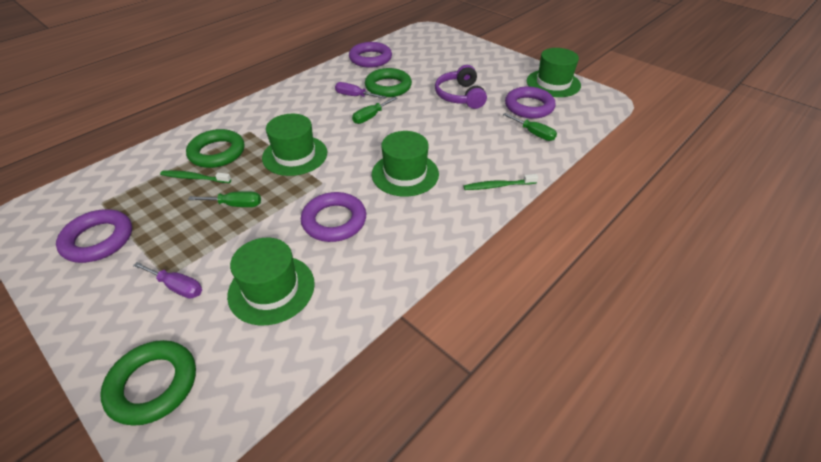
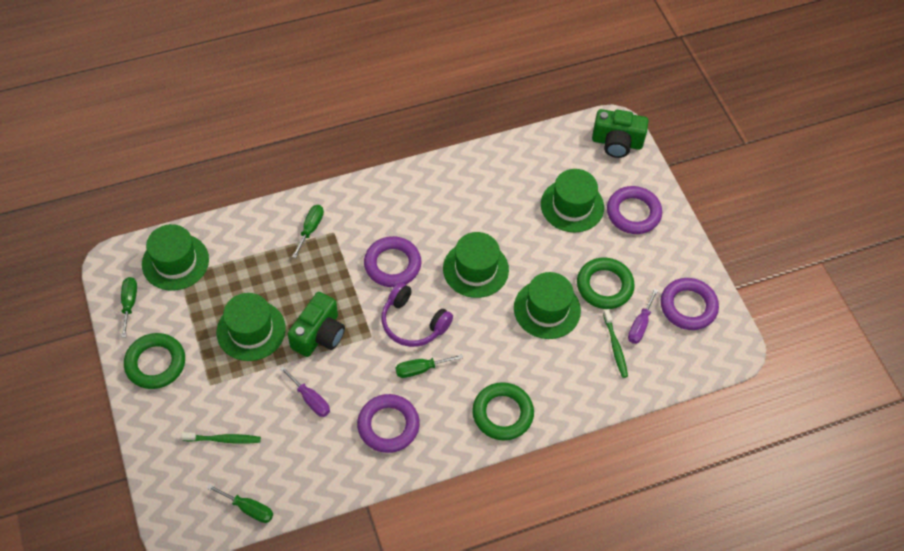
green camera: 0 -> 2
green hat: 4 -> 5
green screwdriver: 3 -> 4

